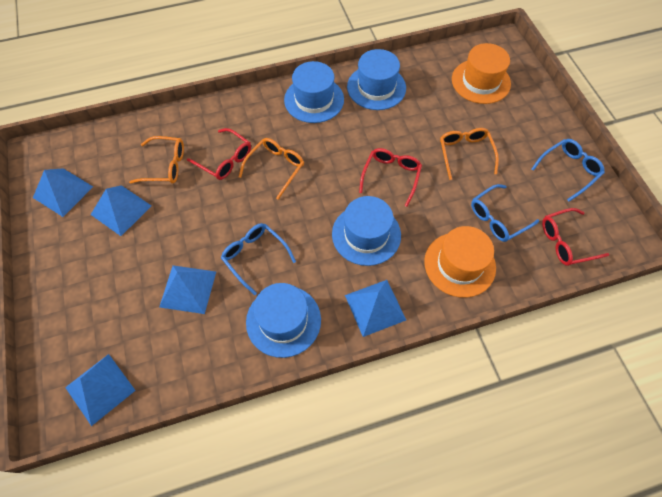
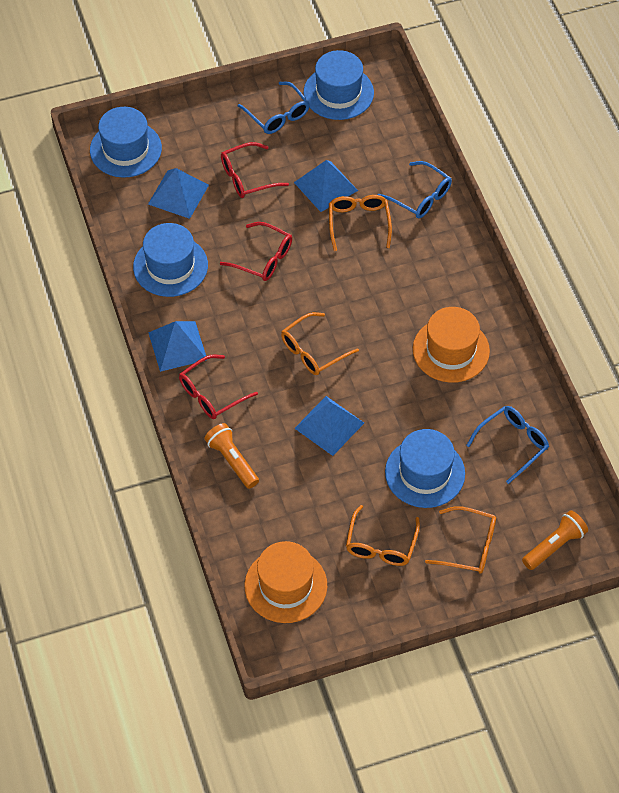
blue pyramid: 5 -> 4
orange flashlight: 0 -> 2
orange glasses: 3 -> 4

